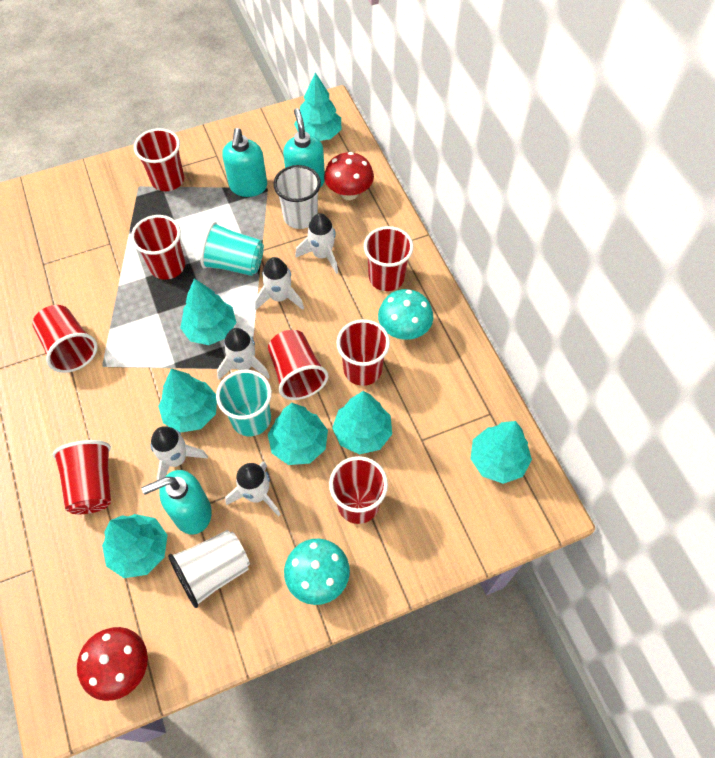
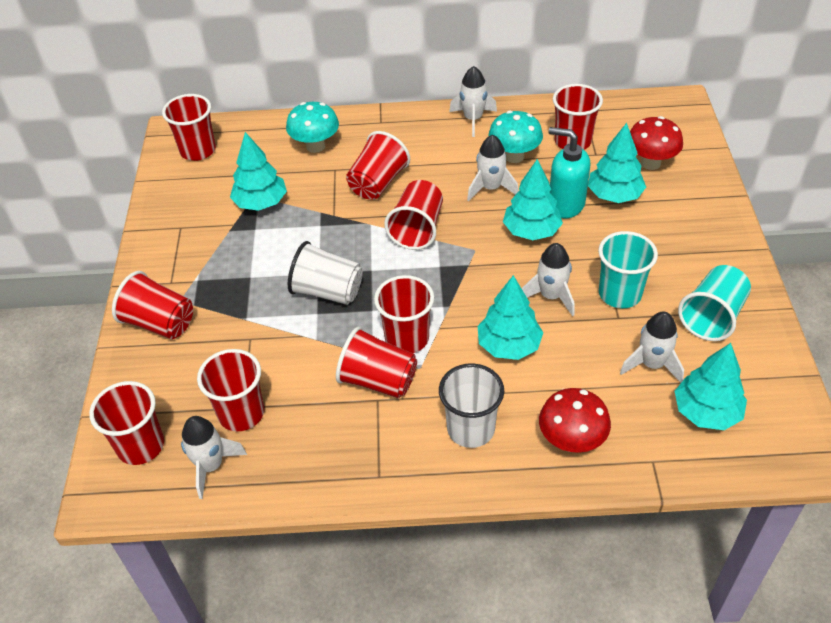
red cup: 8 -> 9
turquoise soap dispenser: 3 -> 1
turquoise tree: 7 -> 5

